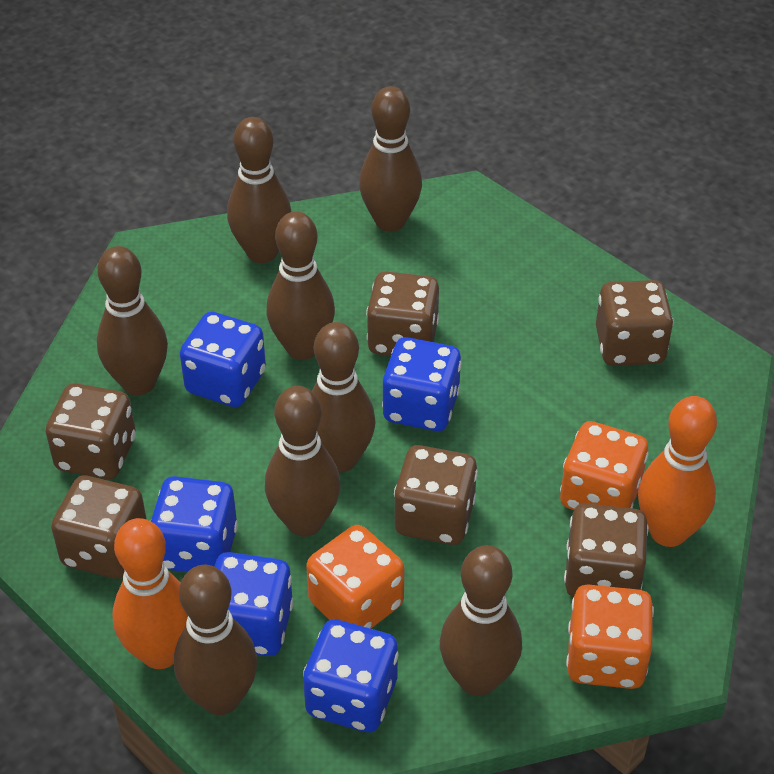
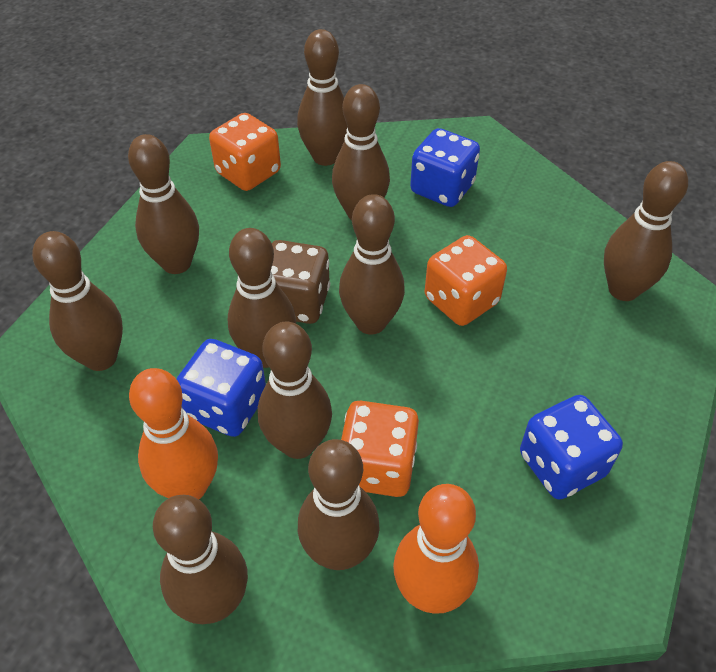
blue dice: 5 -> 3
brown bowling pin: 8 -> 10
brown dice: 6 -> 1

